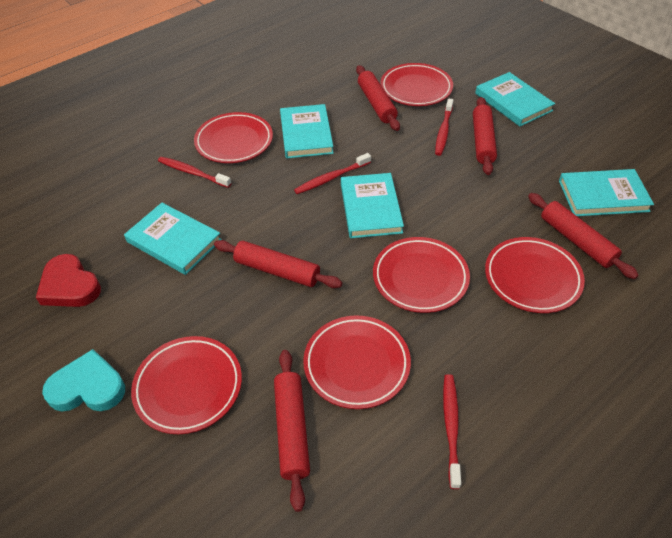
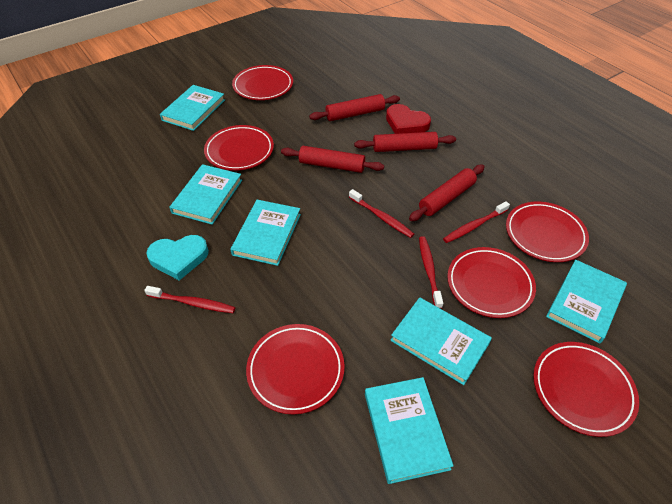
red rolling pin: 5 -> 4
turquoise book: 5 -> 6

